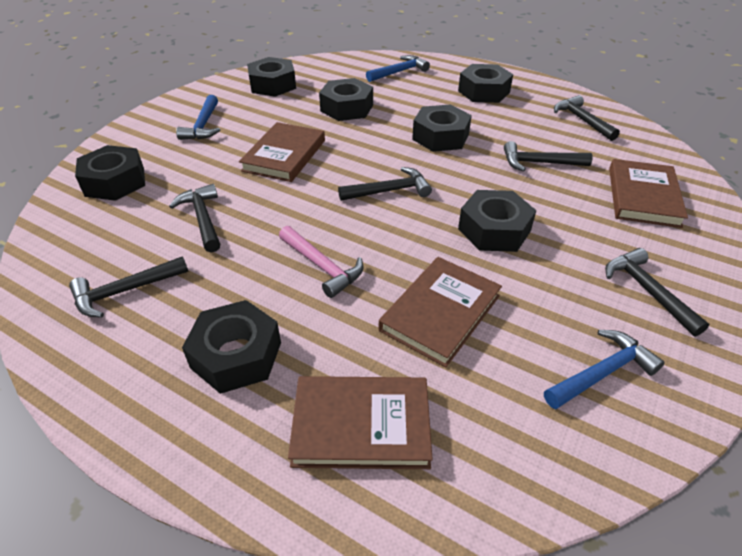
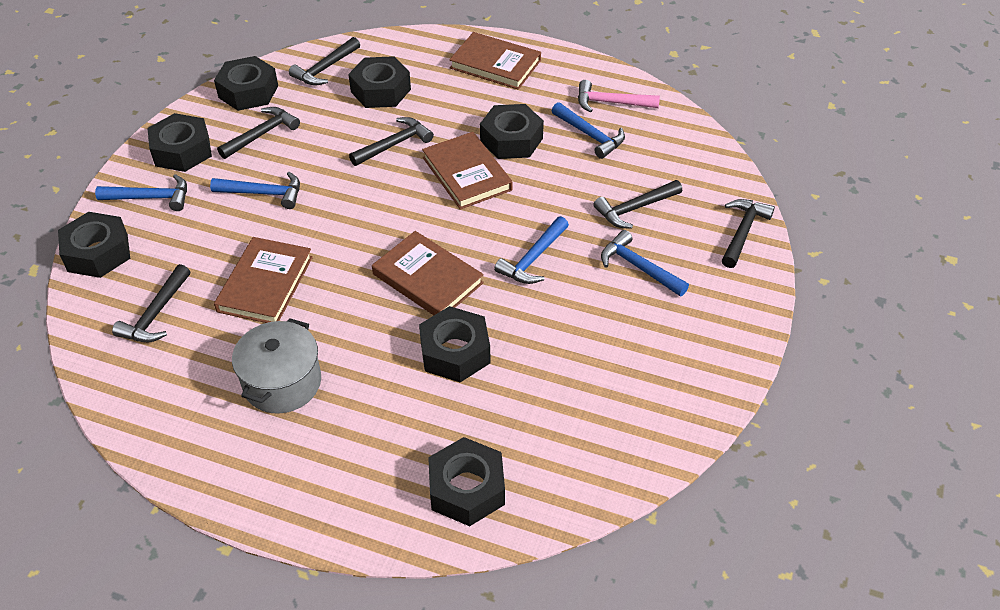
blue hammer: 3 -> 5
grey pot: 0 -> 1

